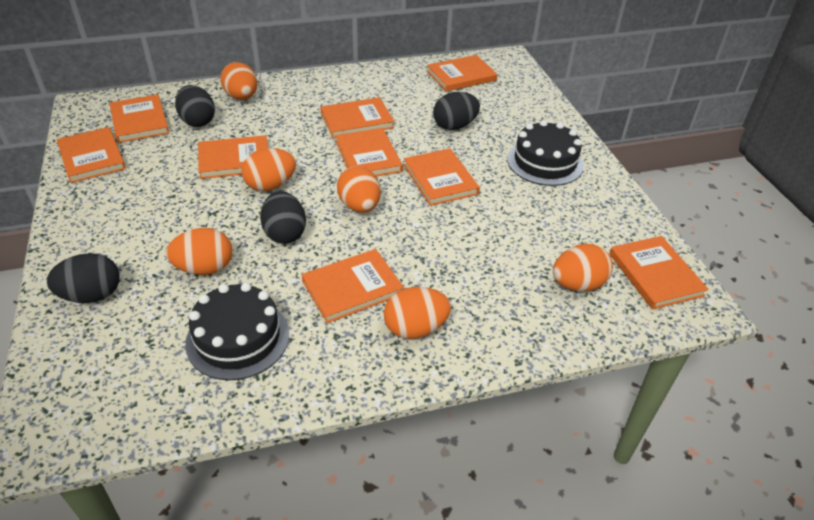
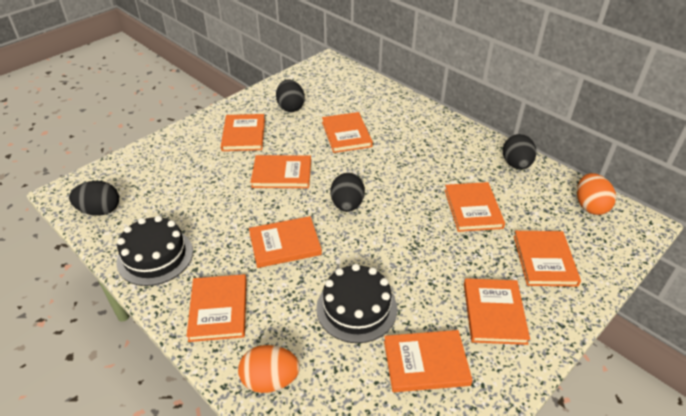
orange egg: 6 -> 2

